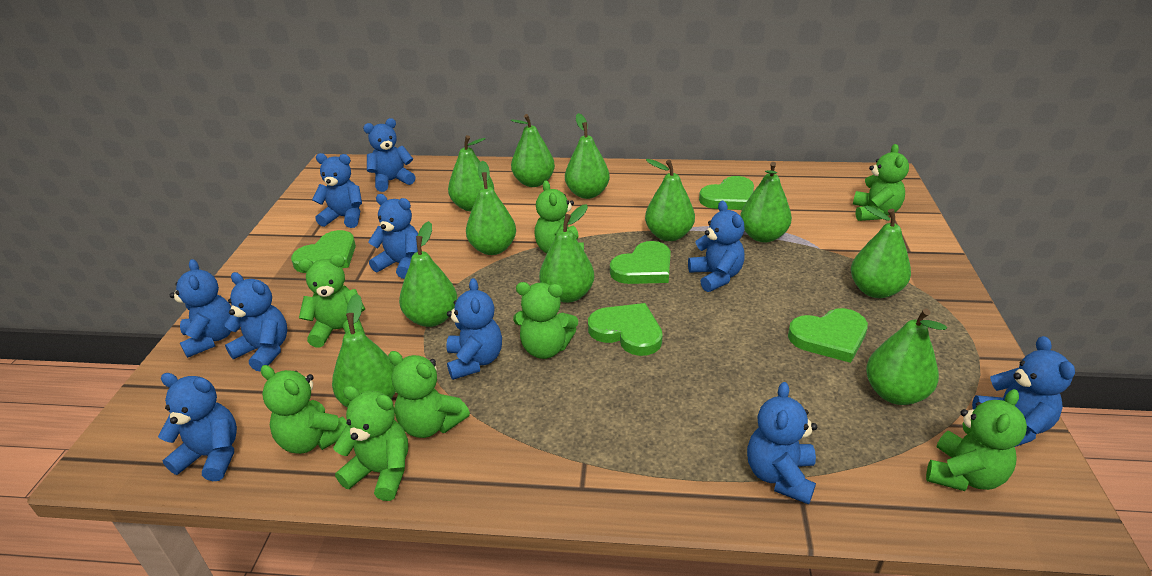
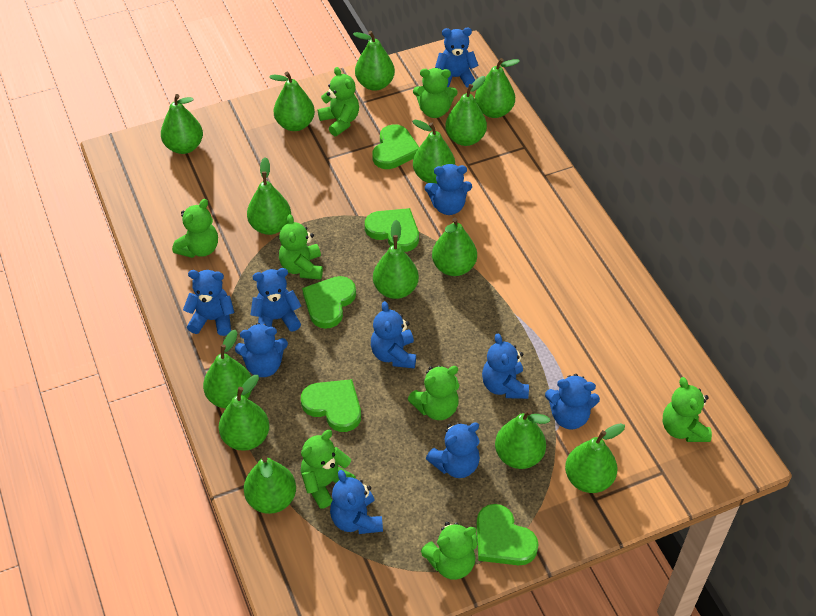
green pear: 11 -> 14

